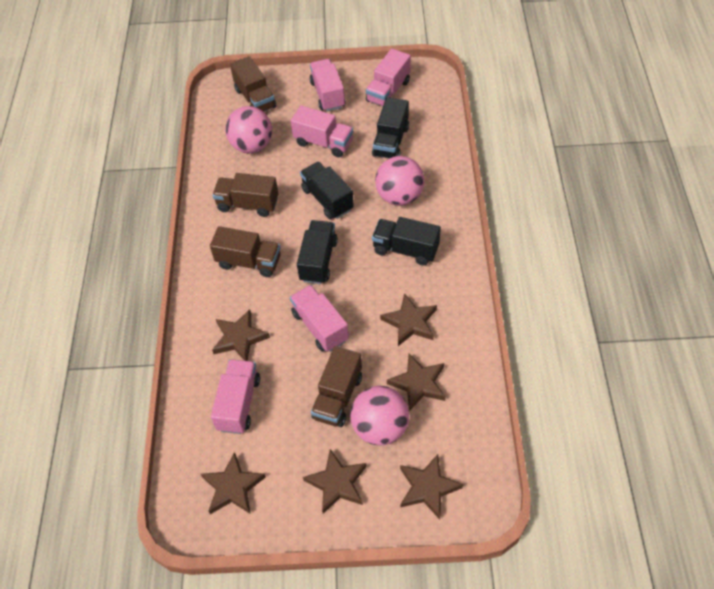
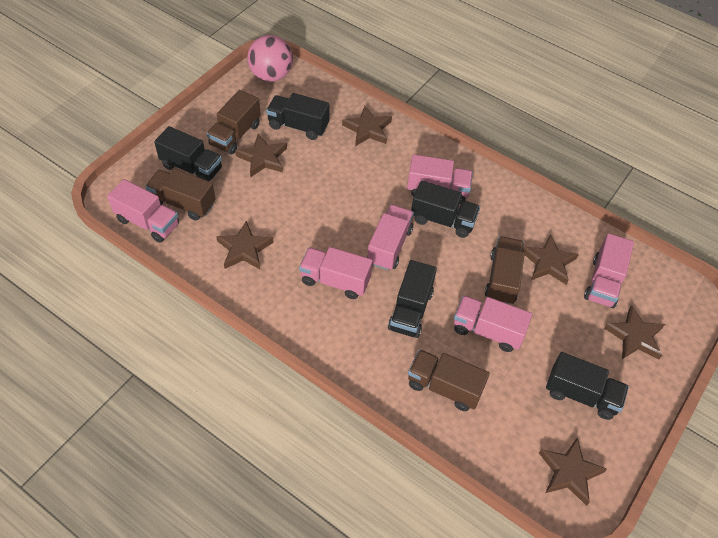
black truck: 4 -> 5
pink ball: 3 -> 1
pink truck: 5 -> 6

